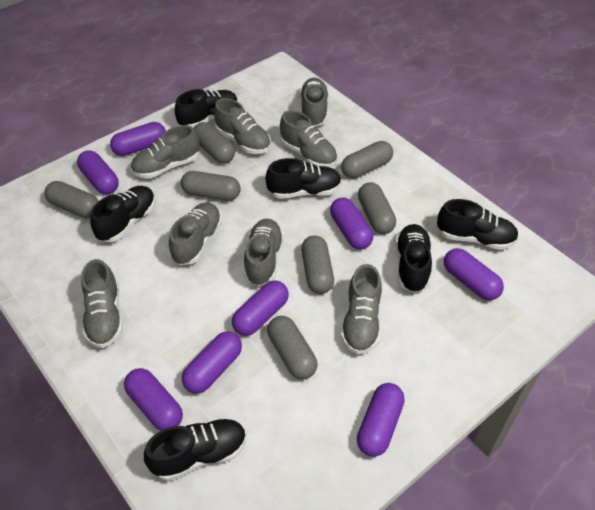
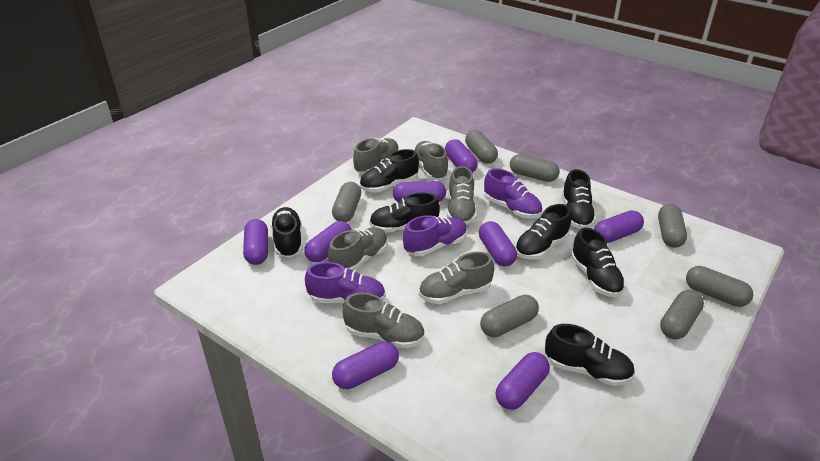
black shoe: 6 -> 7
grey shoe: 8 -> 6
purple shoe: 0 -> 3

